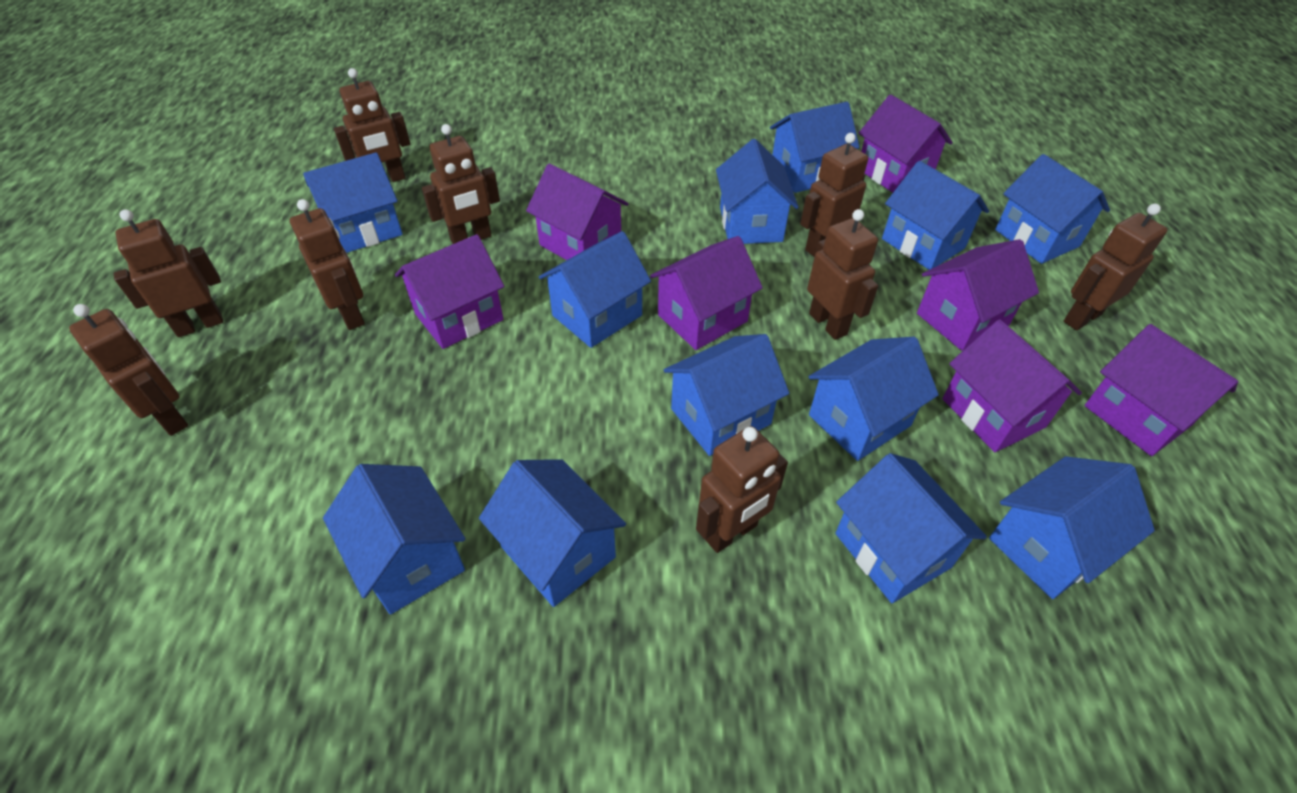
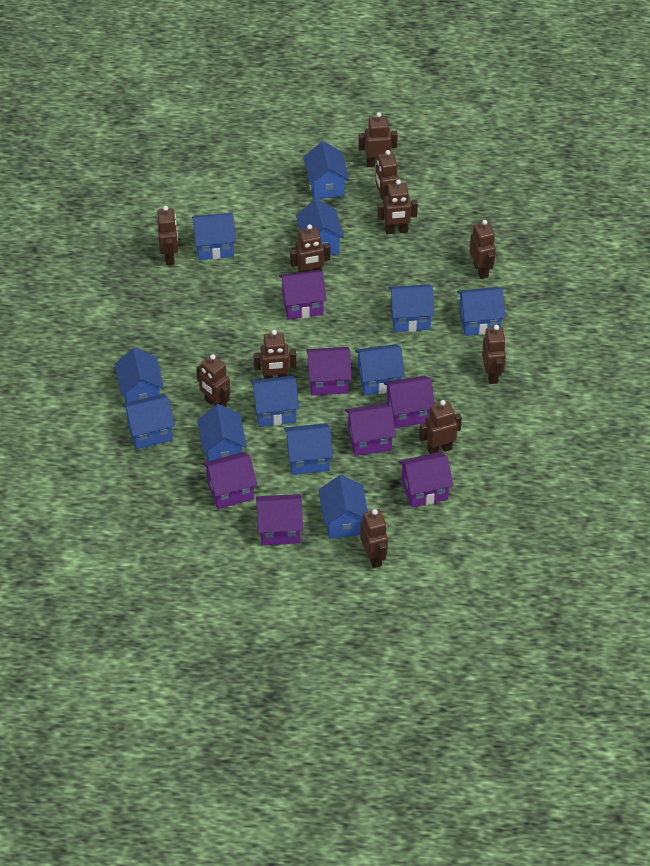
brown robot: 9 -> 11

